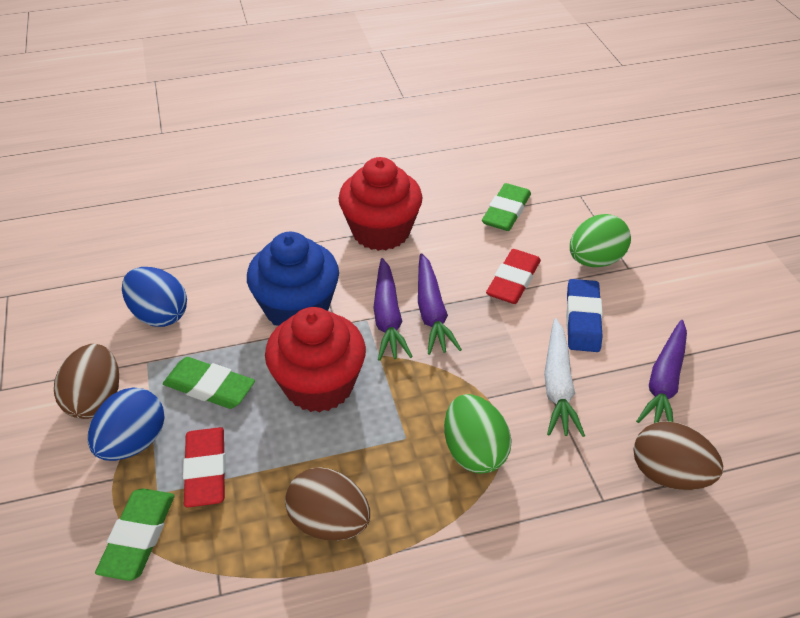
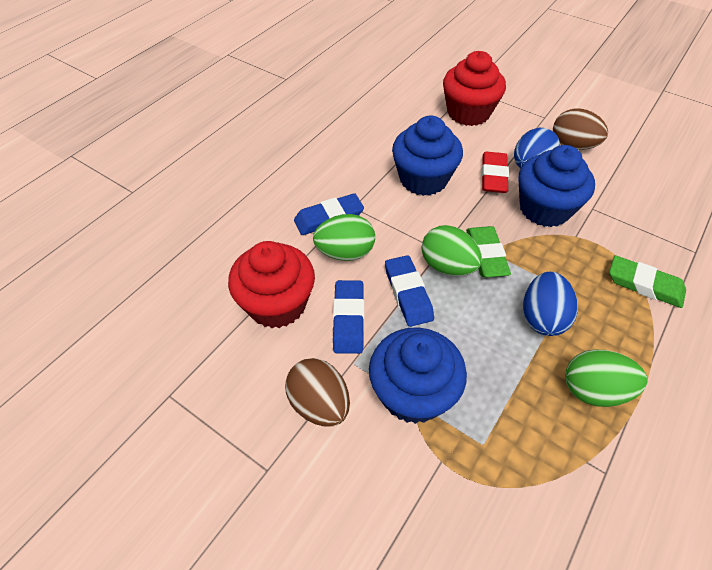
blue cupcake: 1 -> 3
blue eraser: 1 -> 3
brown egg: 3 -> 2
green egg: 2 -> 3
green eraser: 3 -> 2
purple carrot: 3 -> 0
red eraser: 2 -> 1
white carrot: 1 -> 0

